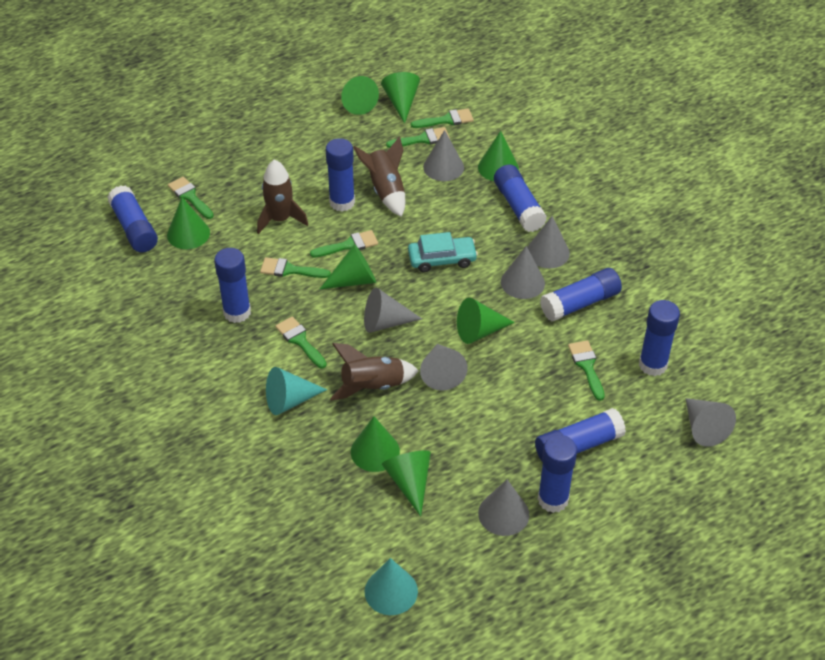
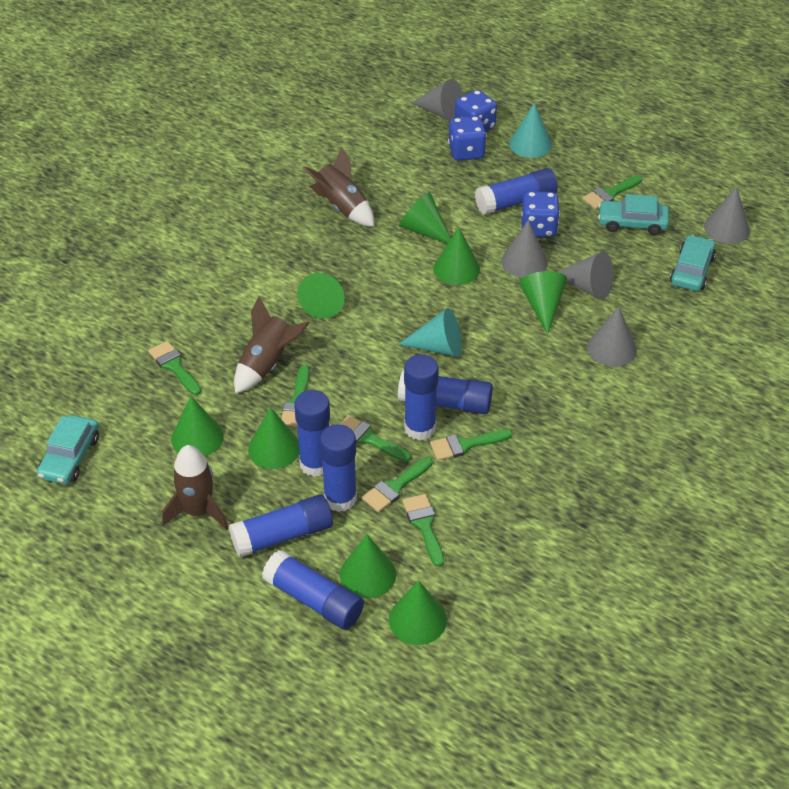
blue dice: 0 -> 3
blue glue stick: 8 -> 7
grey cone: 7 -> 5
turquoise car: 1 -> 3

